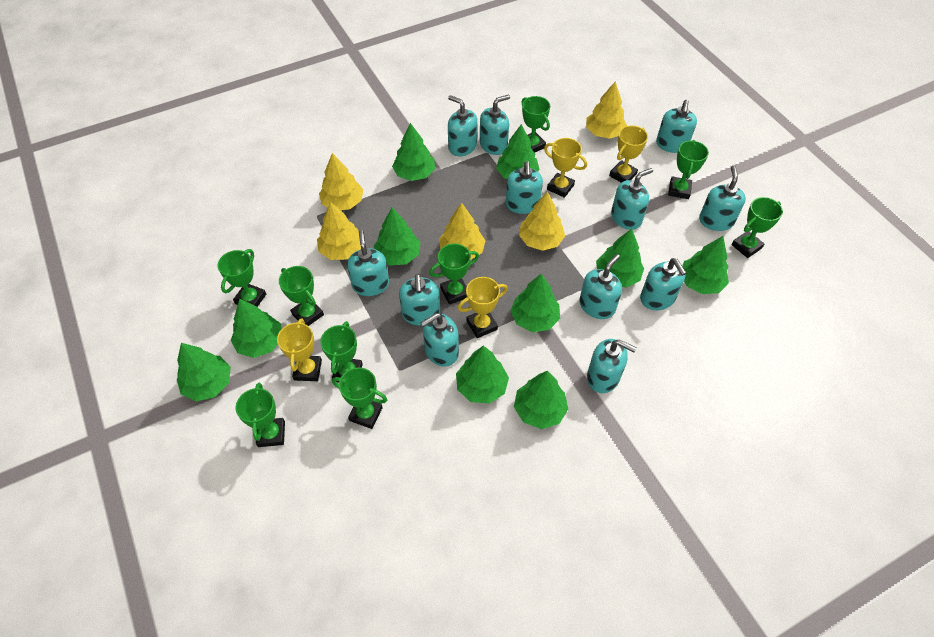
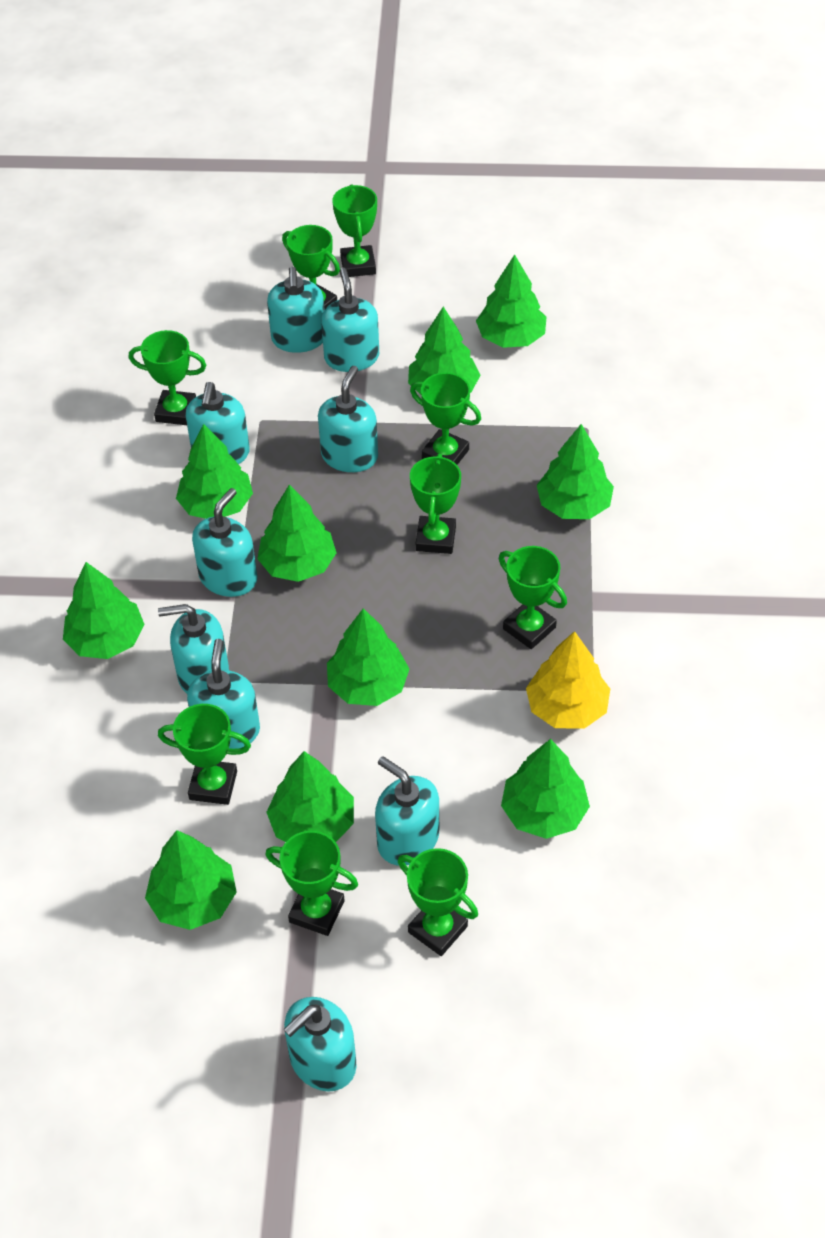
turquoise soap dispenser: 12 -> 9
yellow tree: 5 -> 1
yellow trophy: 4 -> 0

